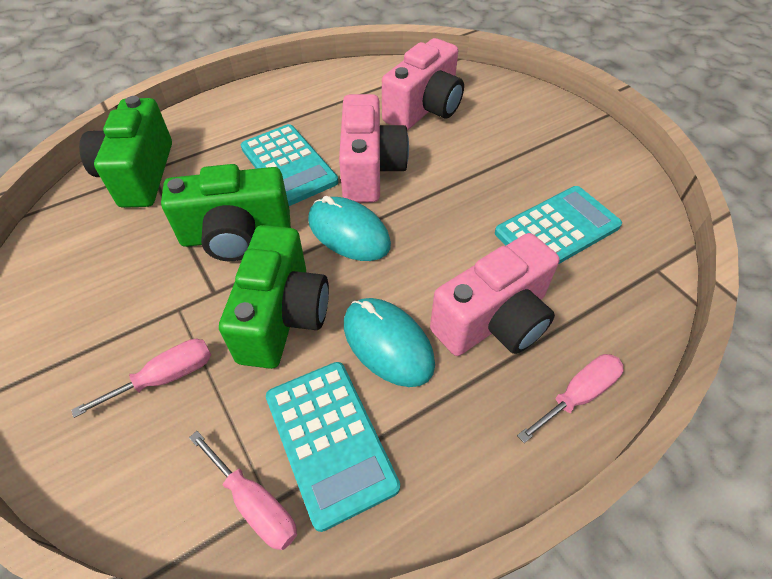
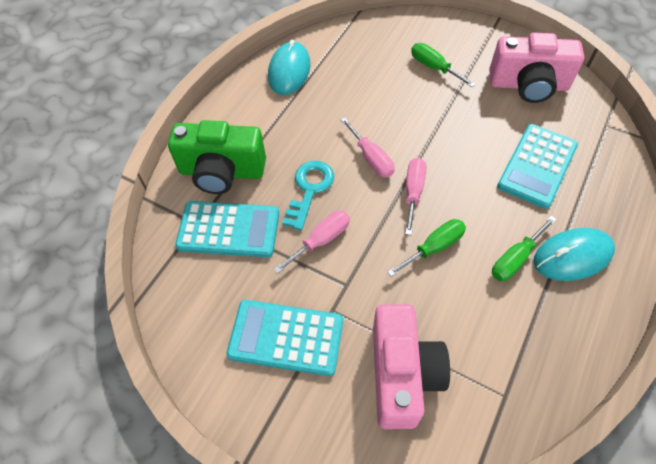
green camera: 3 -> 1
green screwdriver: 0 -> 3
pink camera: 3 -> 2
turquoise key: 0 -> 1

